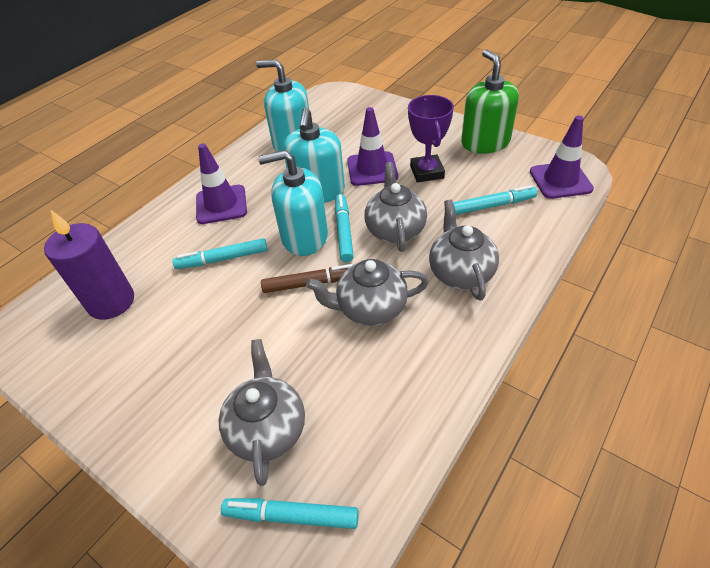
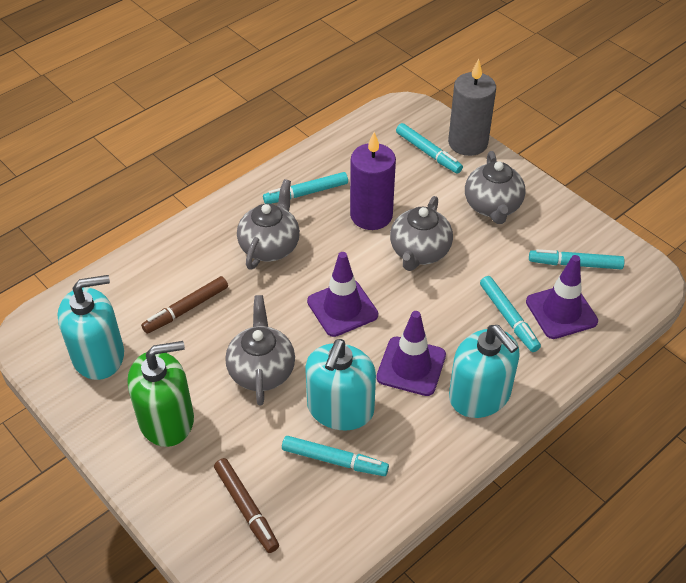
brown marker: 1 -> 2
grey candle: 0 -> 1
purple trophy: 1 -> 0
turquoise marker: 4 -> 5

